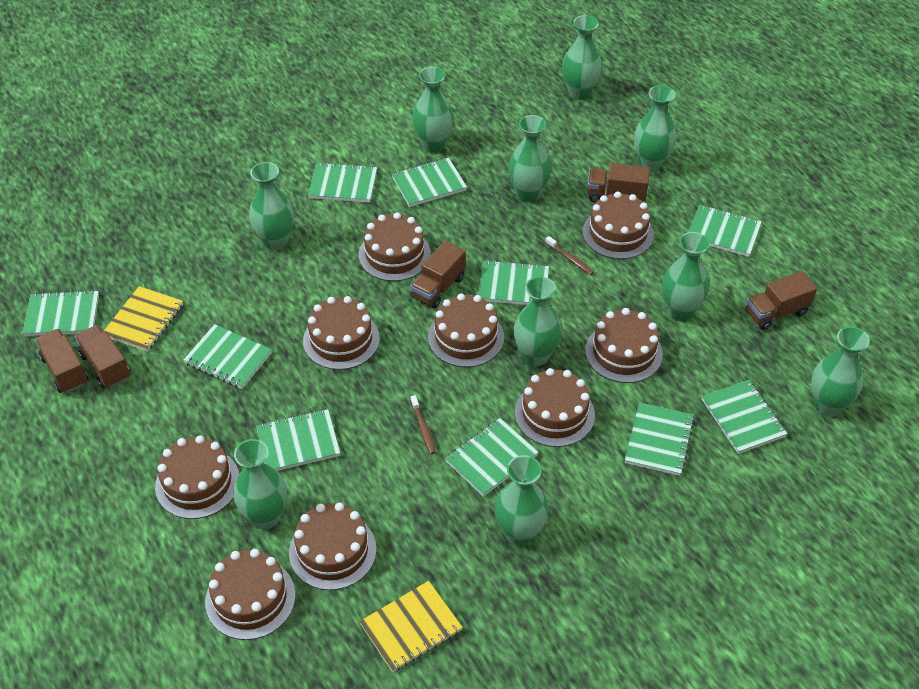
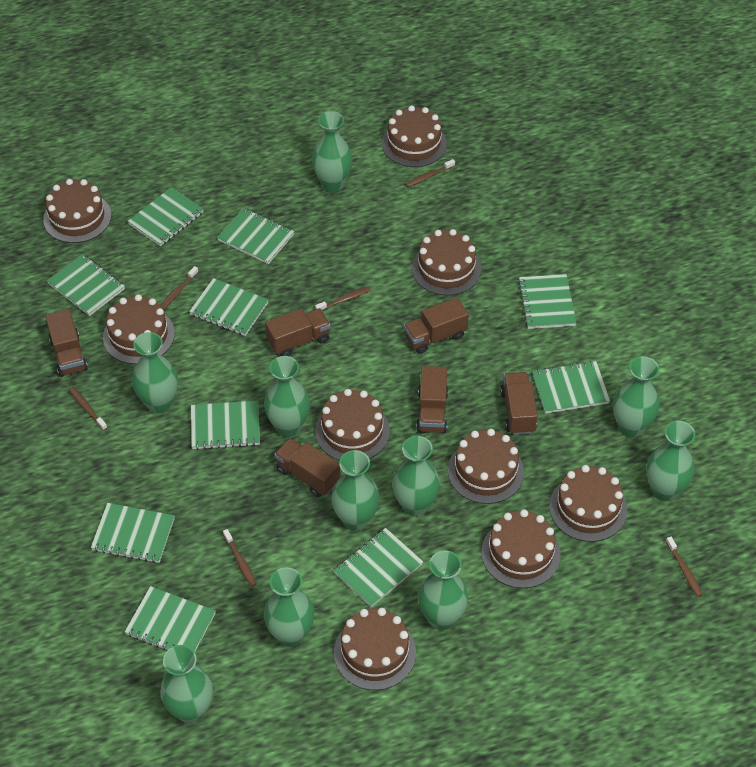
brown toothbrush: 2 -> 6
brown truck: 5 -> 6
yellow notebook: 2 -> 0

